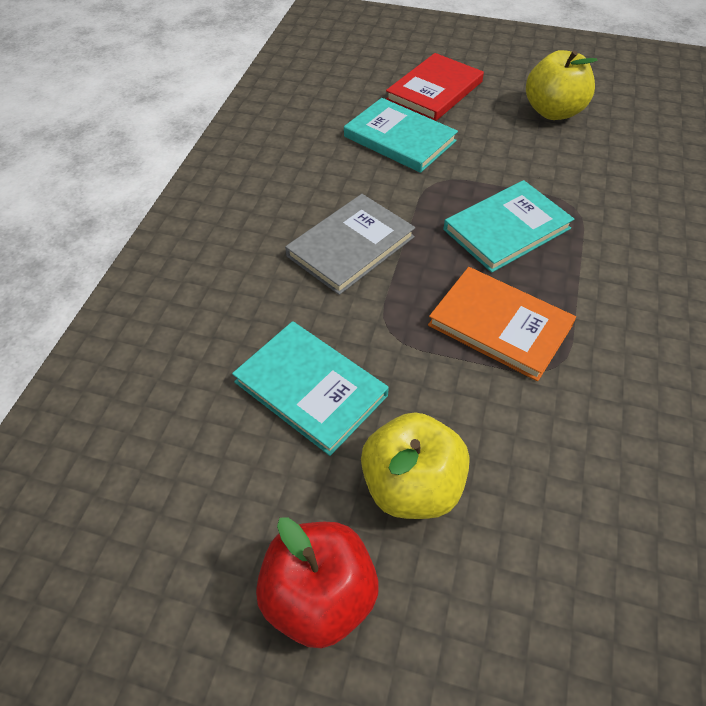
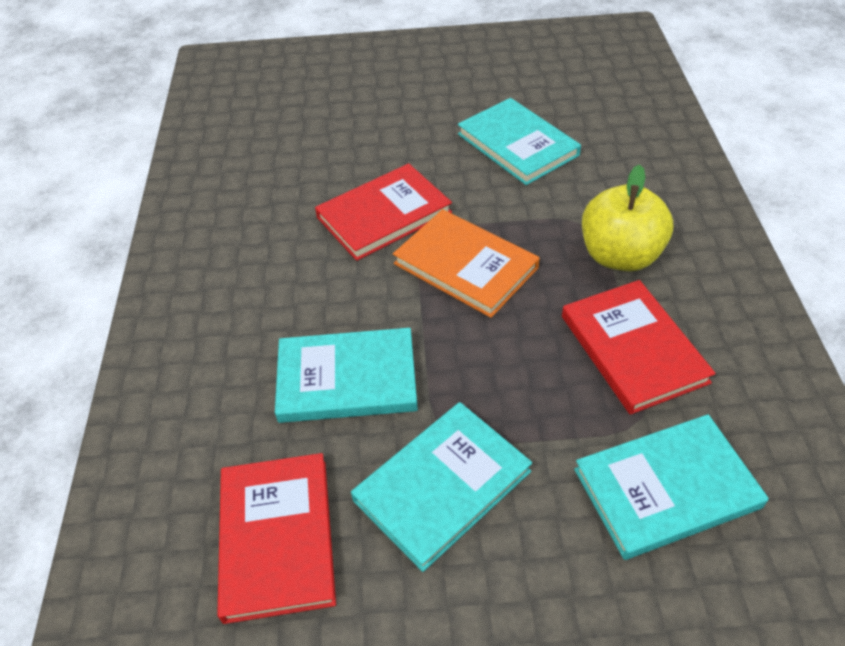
grey book: 1 -> 0
red apple: 1 -> 0
red book: 1 -> 3
turquoise book: 3 -> 4
yellow apple: 2 -> 1

